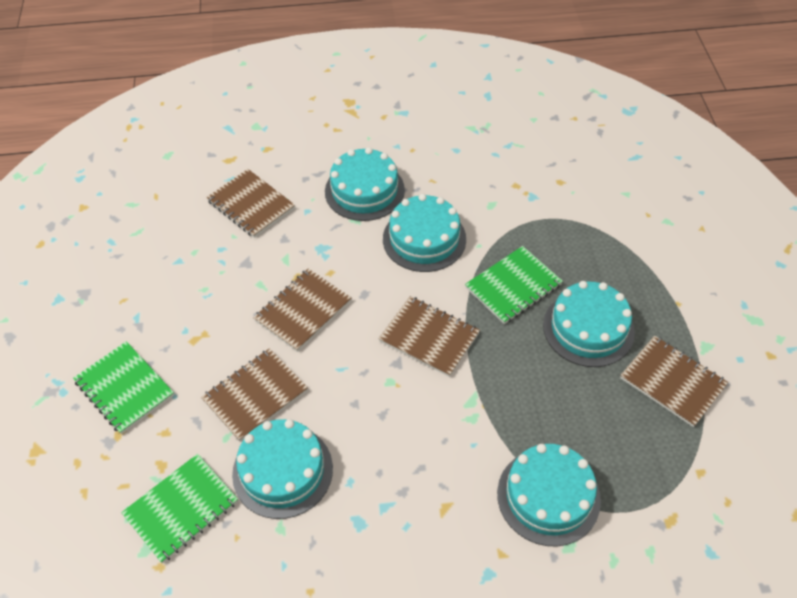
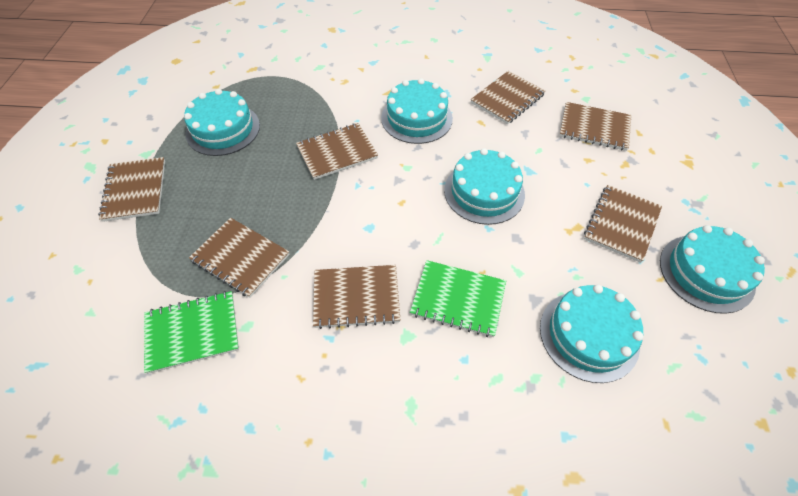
brown notebook: 5 -> 7
green notebook: 3 -> 2

